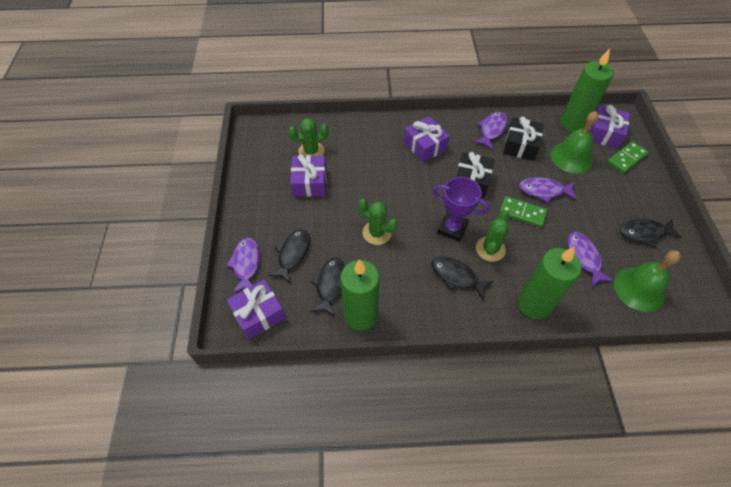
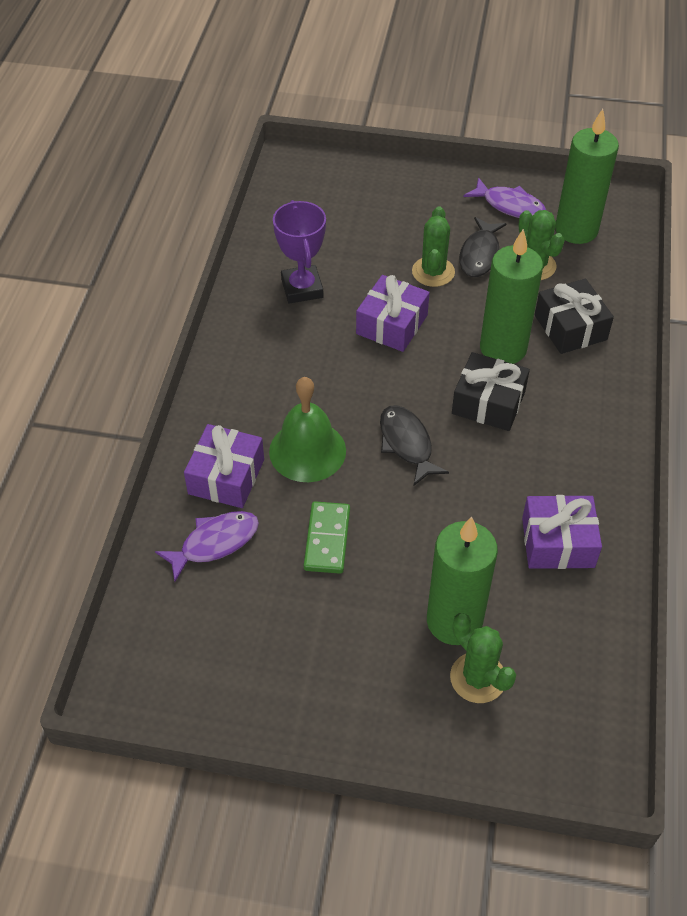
black fish: 4 -> 2
green bell: 2 -> 1
green domino: 2 -> 1
purple fish: 4 -> 2
purple gift: 4 -> 3

